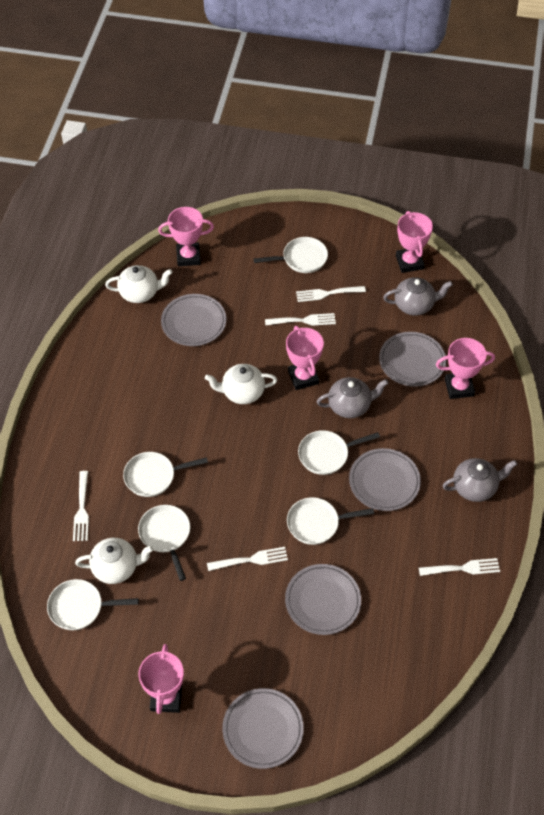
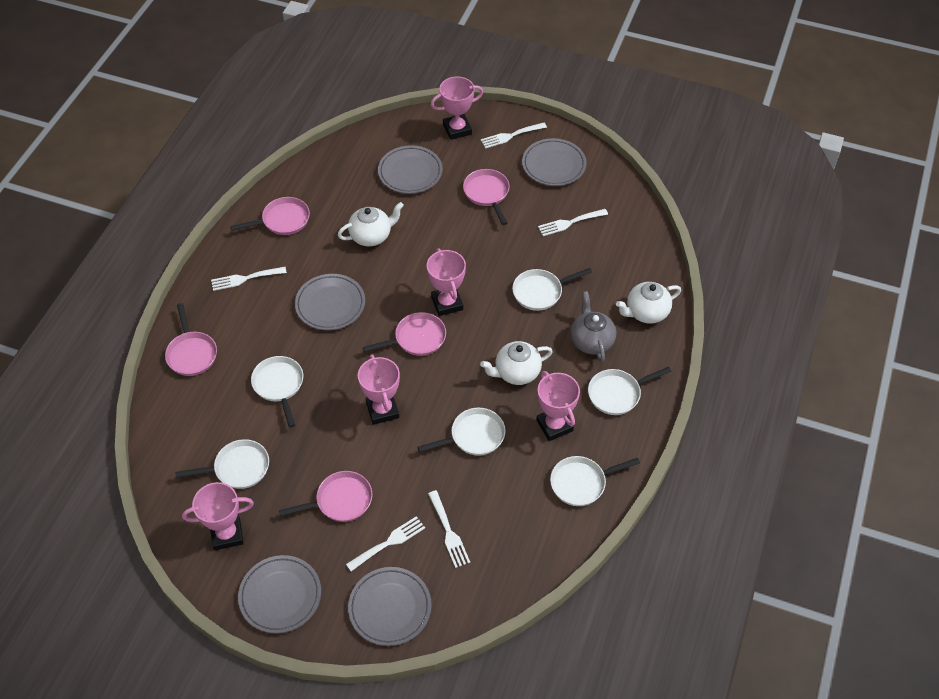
grey teapot: 3 -> 1
pink pan: 0 -> 5

